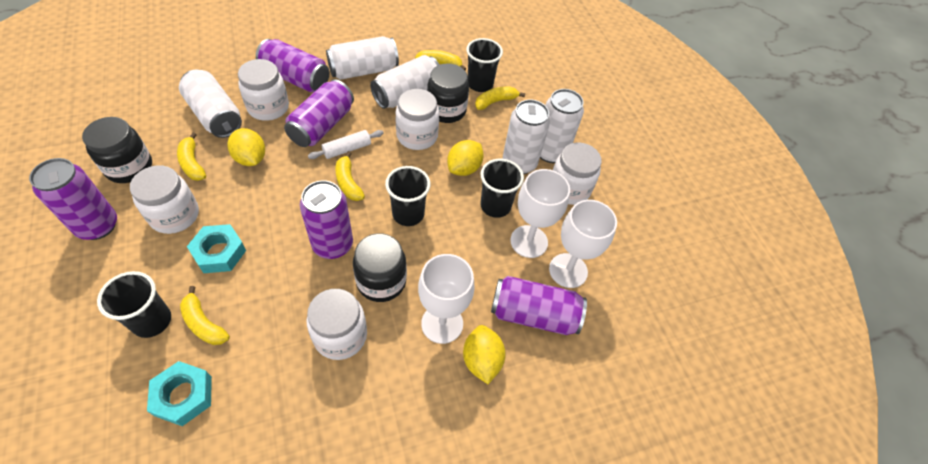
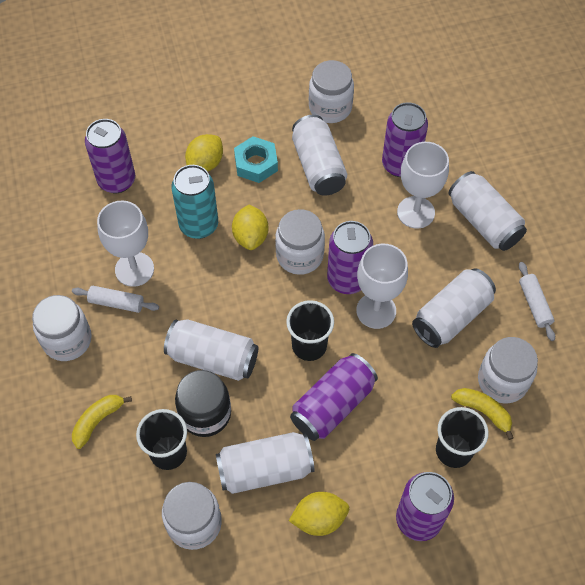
black cup: 4 -> 3
black jar: 3 -> 1
turquoise can: 0 -> 1
turquoise nut: 2 -> 1
white rolling pin: 1 -> 2
yellow banana: 5 -> 2

